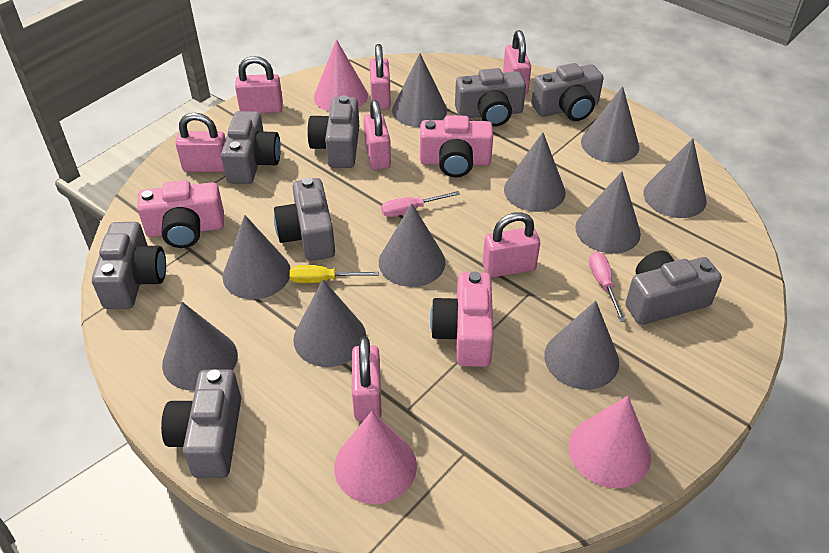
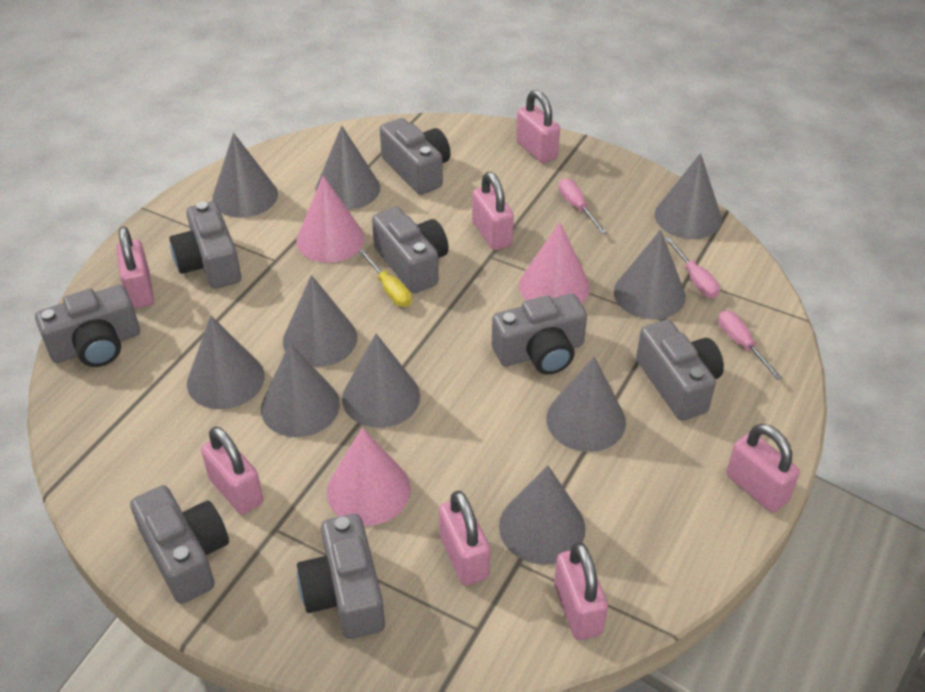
pink camera: 3 -> 0
pink screwdriver: 2 -> 3

